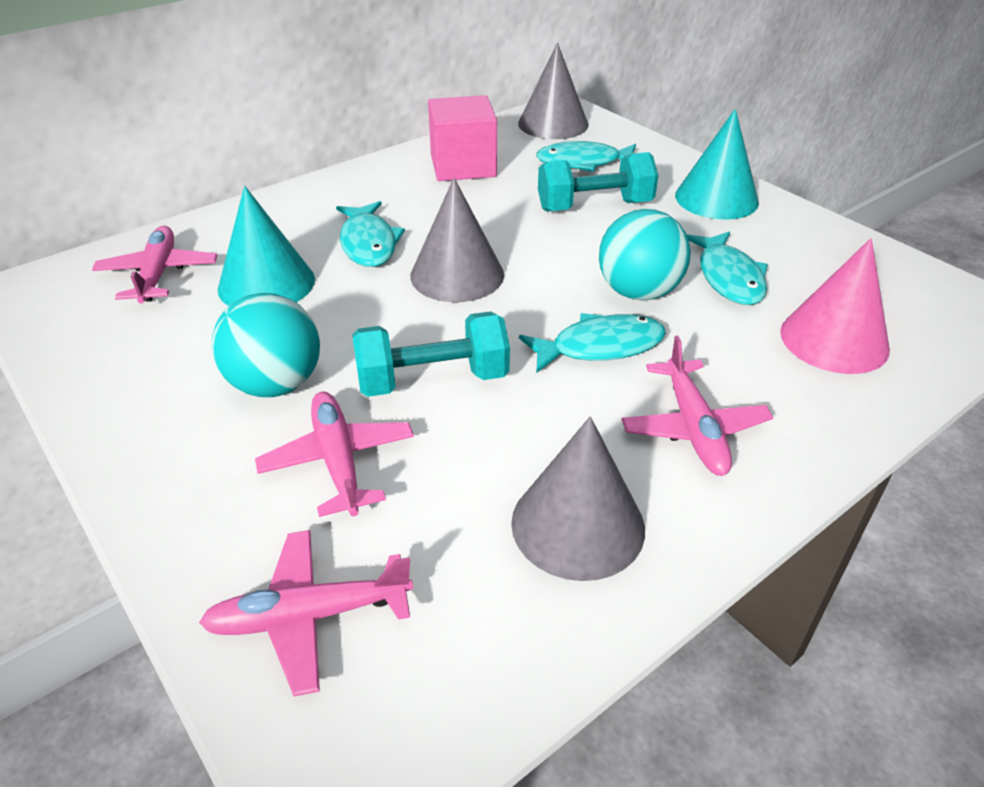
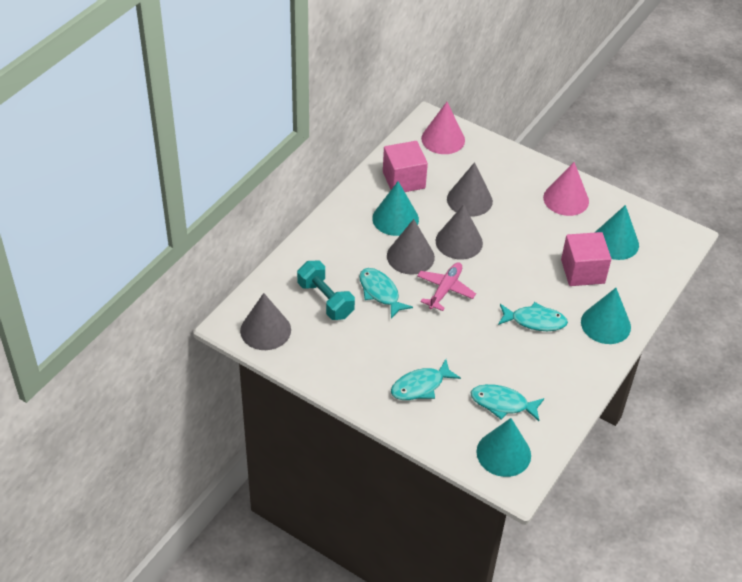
grey cone: 3 -> 4
pink cone: 1 -> 2
pink cube: 1 -> 2
pink plane: 4 -> 1
turquoise ball: 2 -> 0
turquoise cone: 2 -> 4
turquoise dumbbell: 2 -> 1

